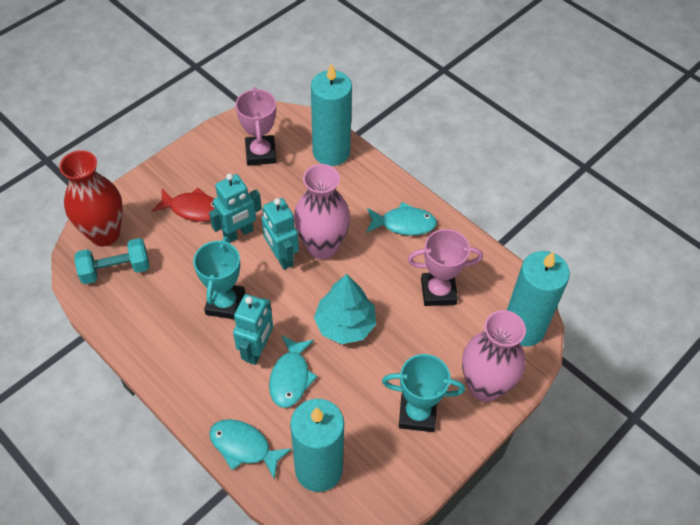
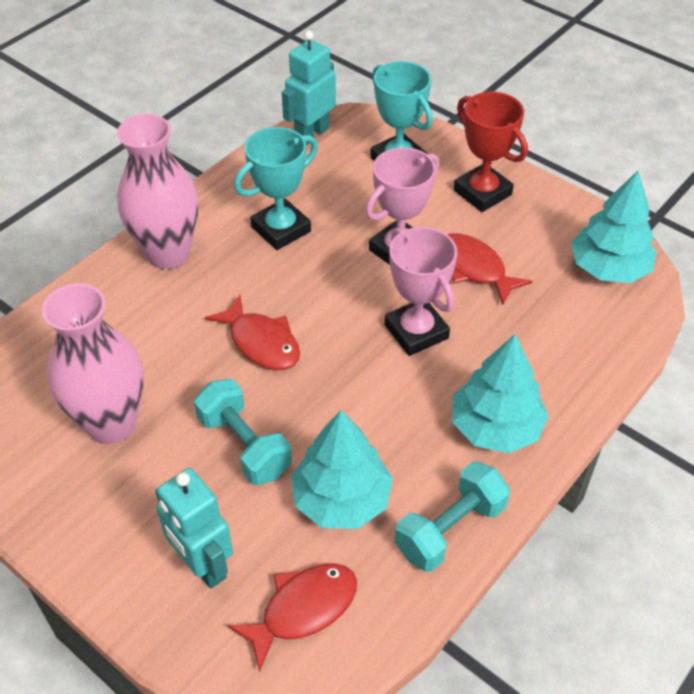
red fish: 1 -> 3
red trophy: 0 -> 1
red vase: 1 -> 0
turquoise candle: 3 -> 0
turquoise dumbbell: 1 -> 2
turquoise fish: 3 -> 0
turquoise robot: 3 -> 2
turquoise tree: 1 -> 3

